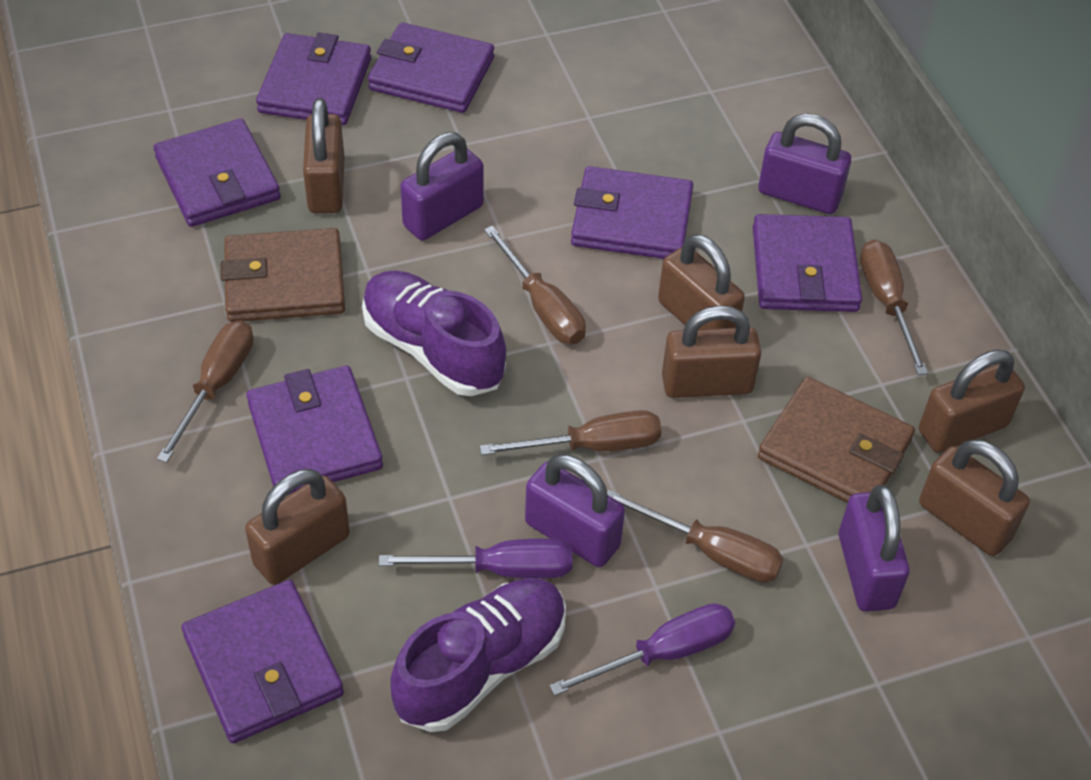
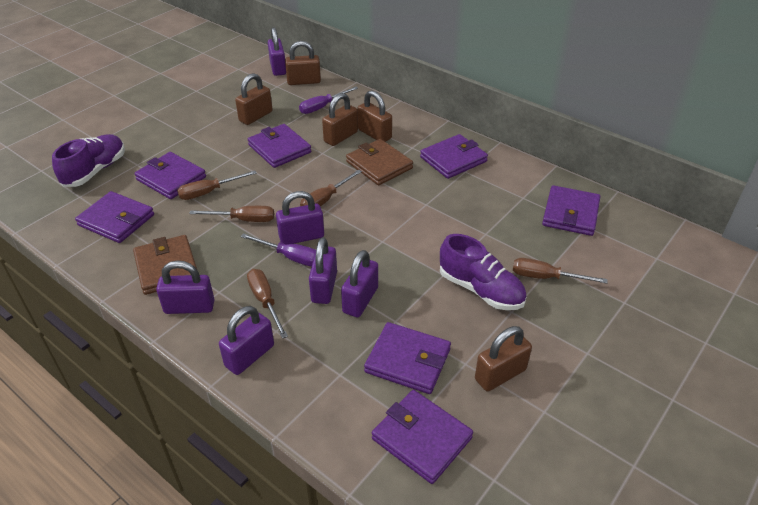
brown padlock: 6 -> 5
purple padlock: 4 -> 6

